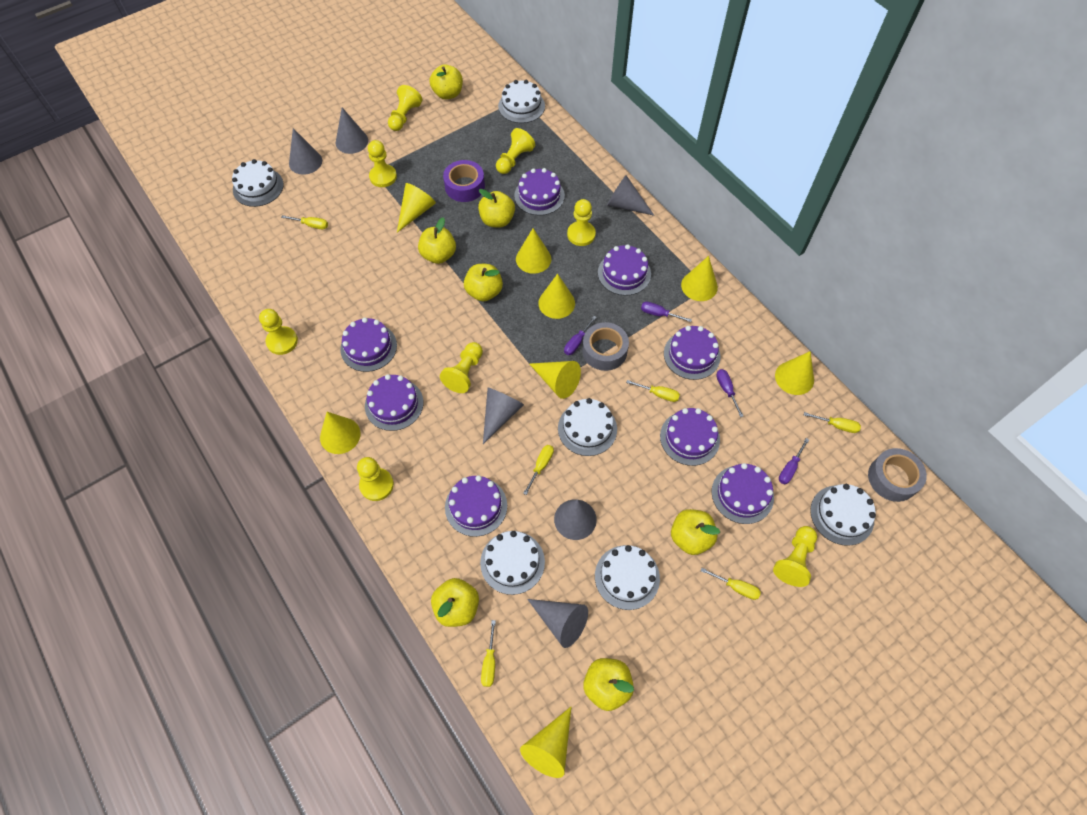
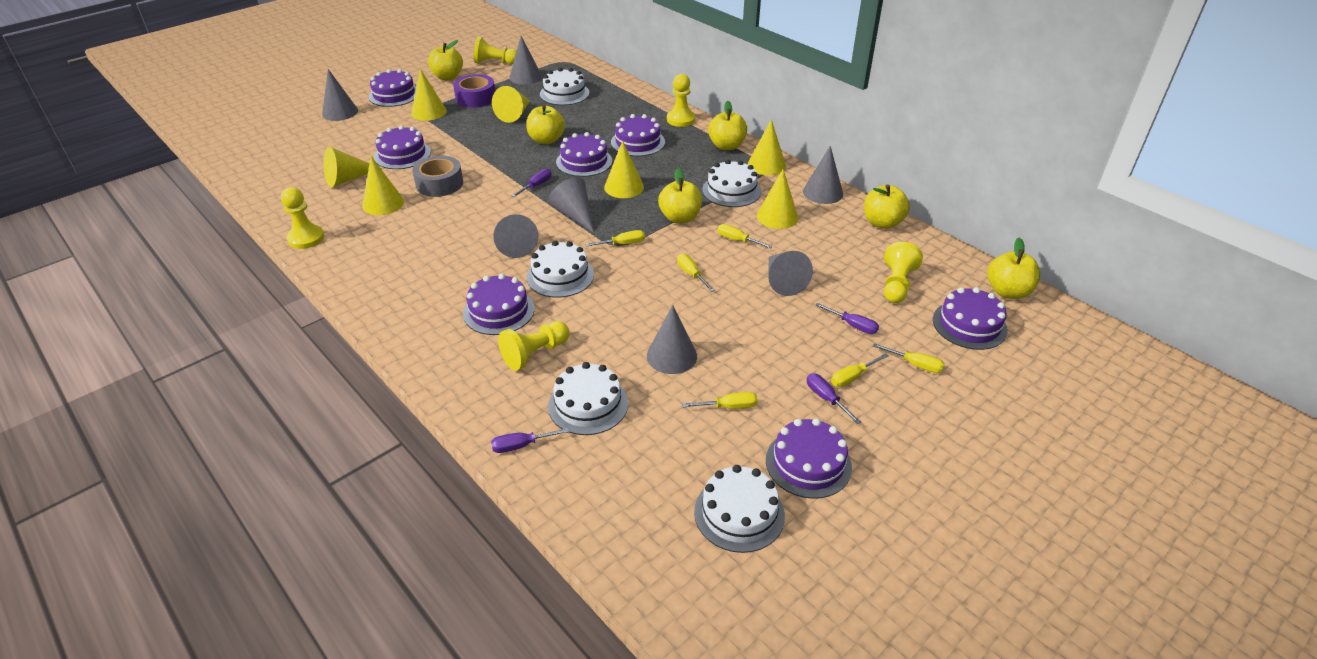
grey cone: 6 -> 7
grey tape: 2 -> 1
purple cake: 8 -> 7
white cake: 6 -> 5
yellow apple: 7 -> 6
yellow cone: 8 -> 7
yellow pawn: 8 -> 5

